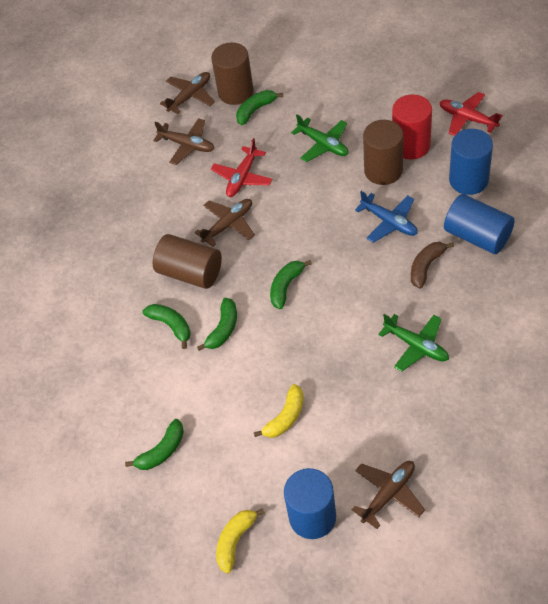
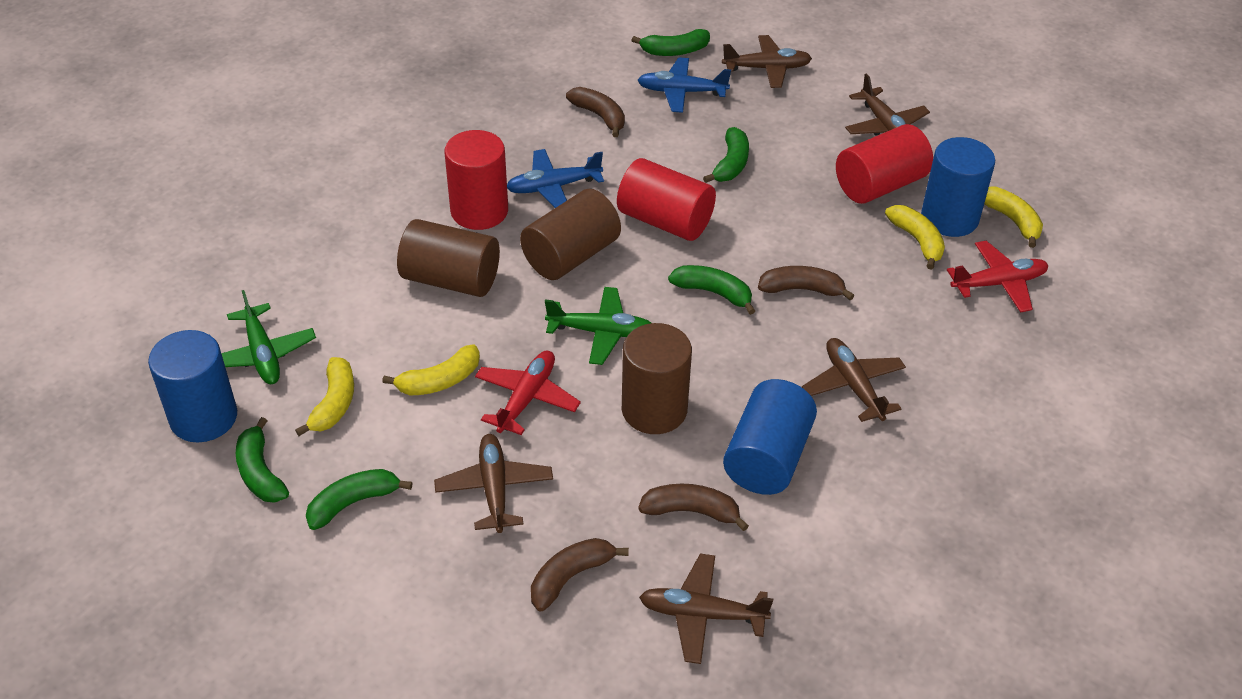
blue plane: 1 -> 2
brown banana: 1 -> 4
brown plane: 4 -> 5
red cylinder: 1 -> 3
yellow banana: 2 -> 4

